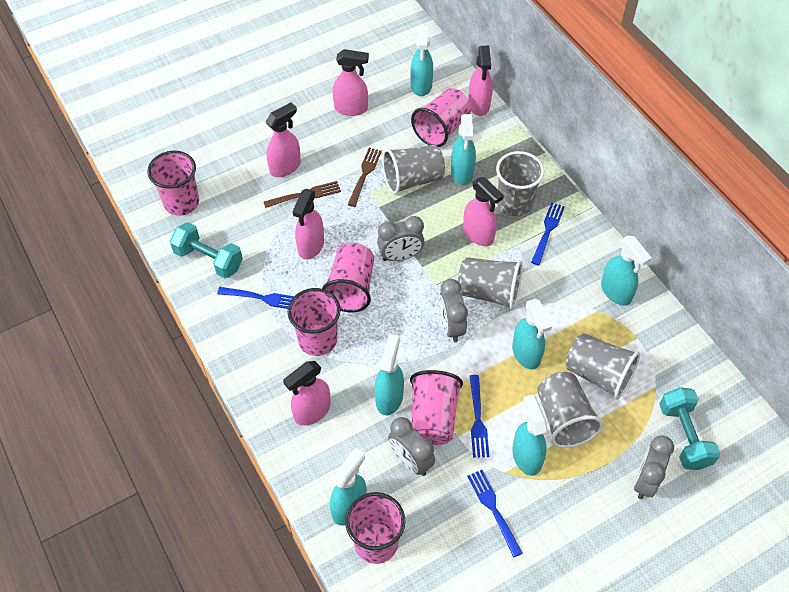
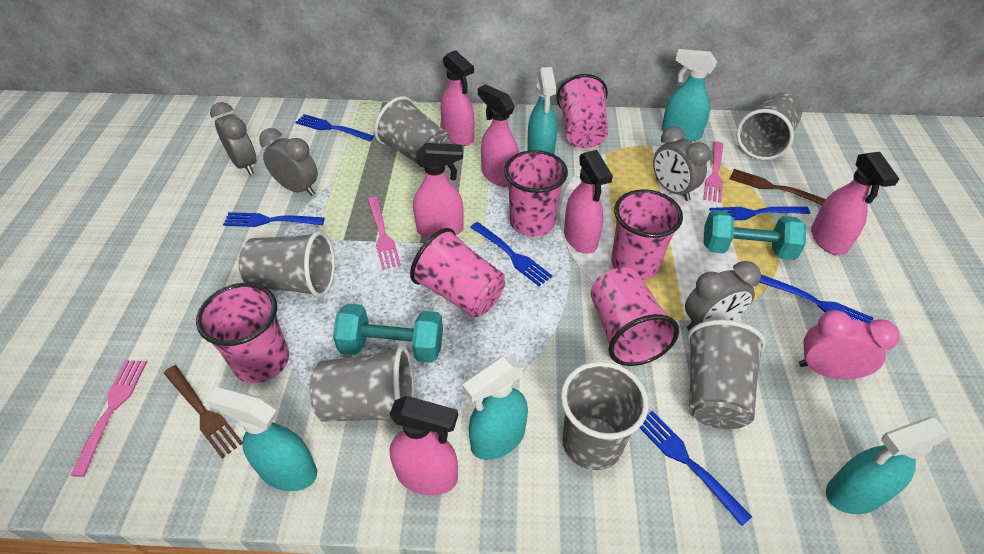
blue fork: 4 -> 6
grey cup: 5 -> 6
pink clock: 0 -> 1
pink fork: 0 -> 3
turquoise spray bottle: 7 -> 5

